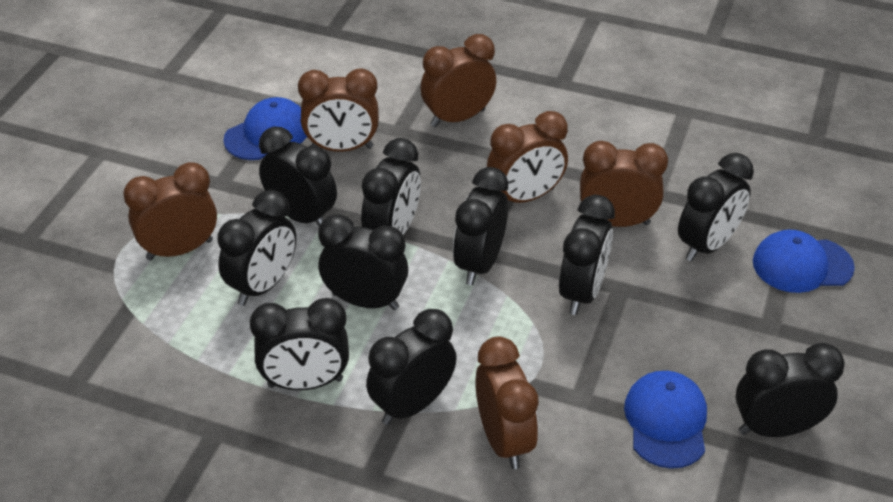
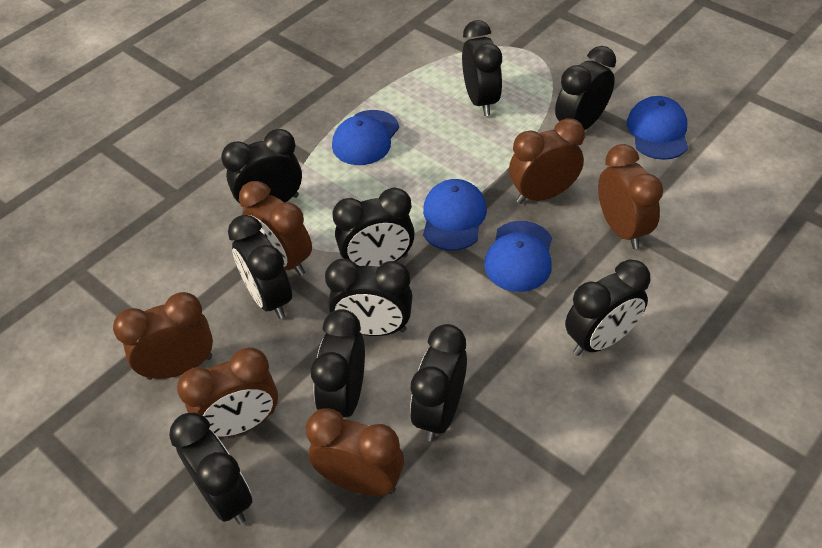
blue cap: 3 -> 4

